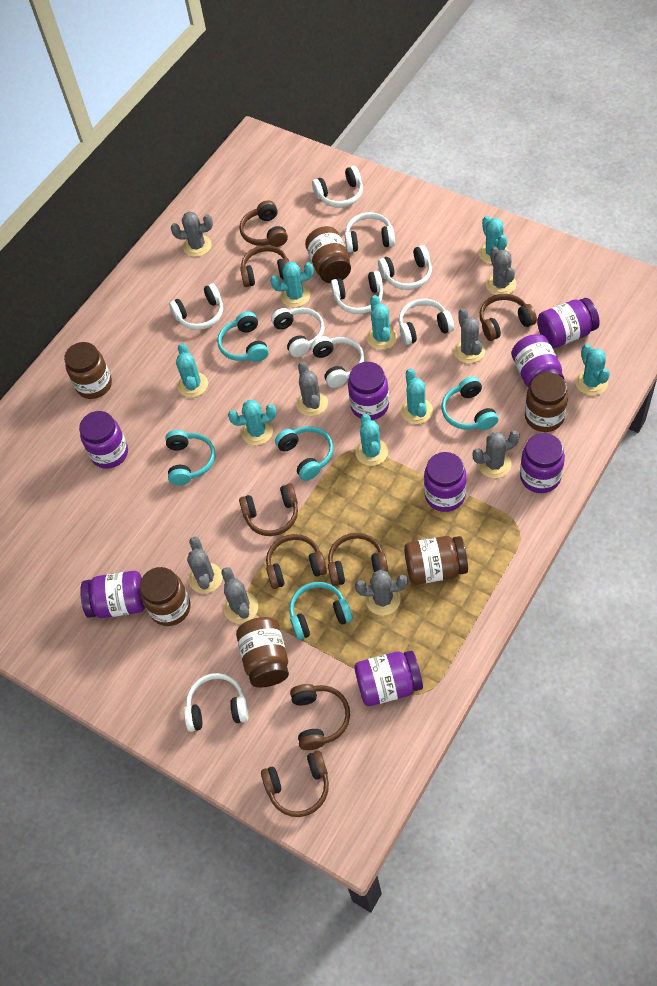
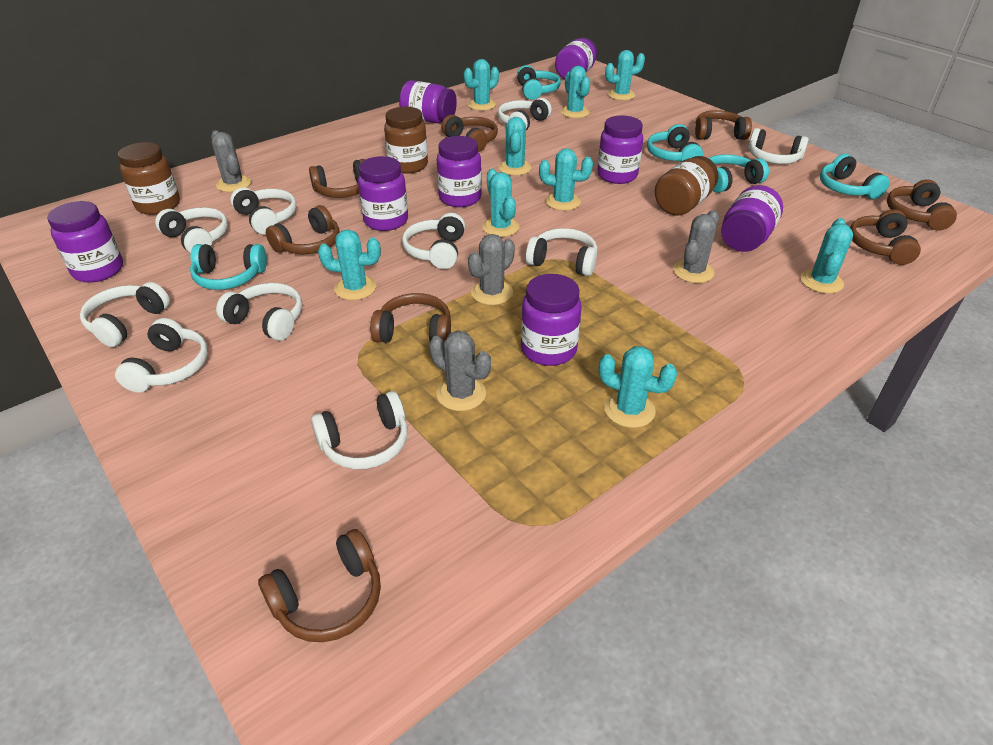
brown jar: 6 -> 3
grey cactus: 8 -> 4
turquoise cactus: 8 -> 9
white headphones: 9 -> 10

